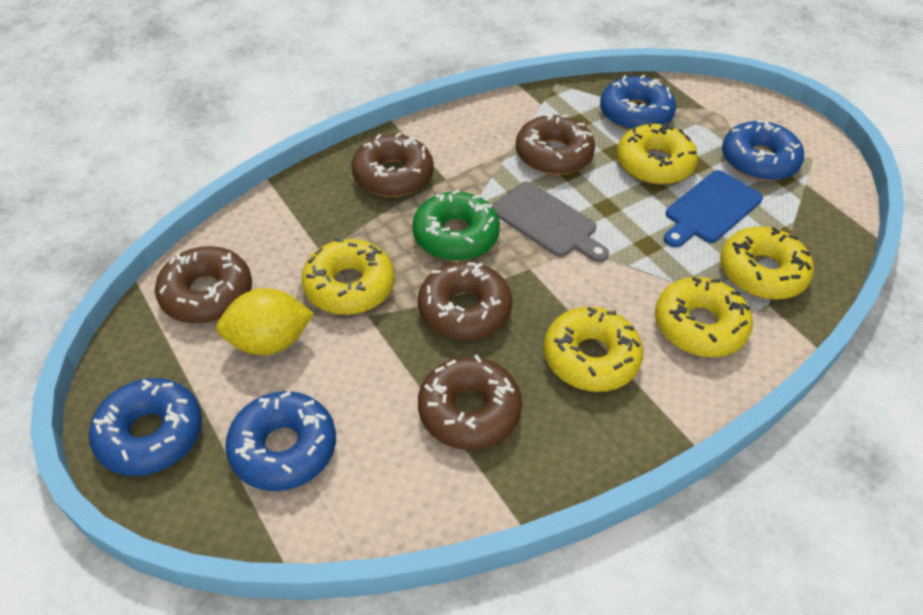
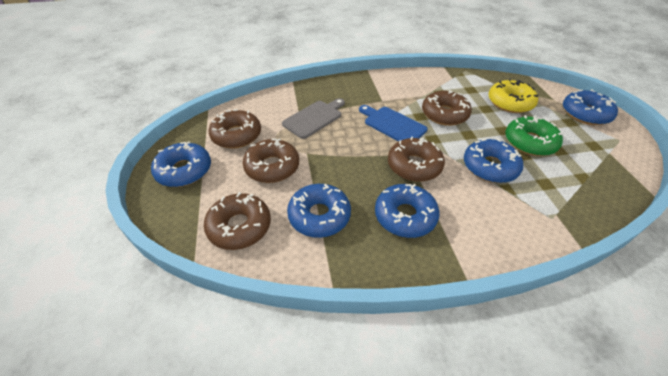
blue donut: 4 -> 5
yellow donut: 5 -> 1
yellow lemon: 1 -> 0

